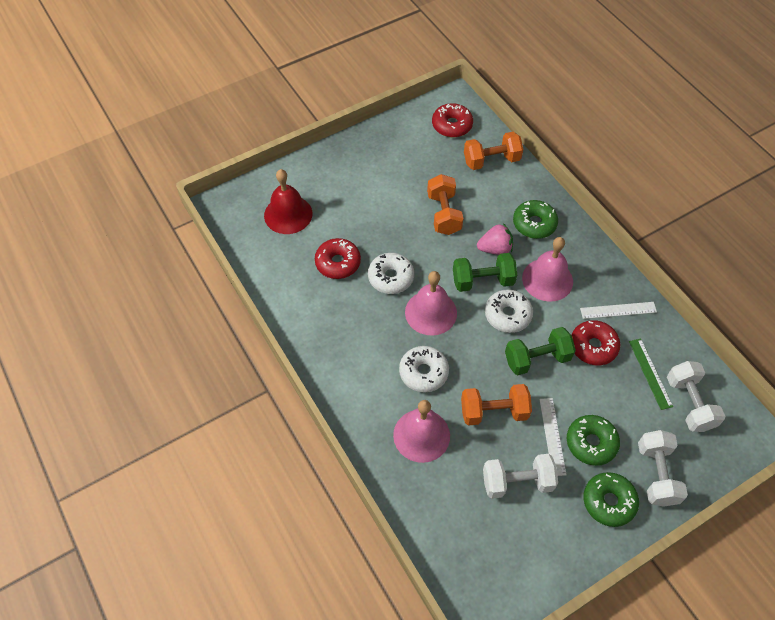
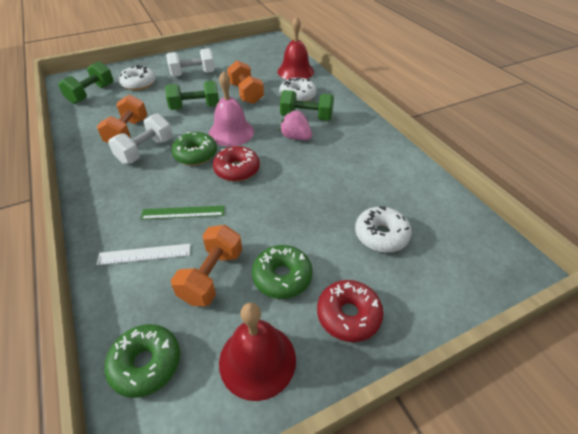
green dumbbell: 2 -> 3
pink bell: 3 -> 1
red bell: 1 -> 2
red donut: 3 -> 2
white dumbbell: 3 -> 2
white ruler: 2 -> 1

